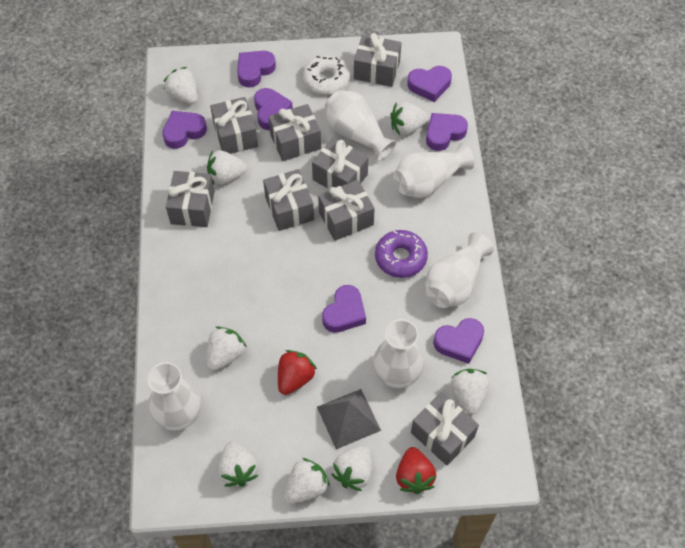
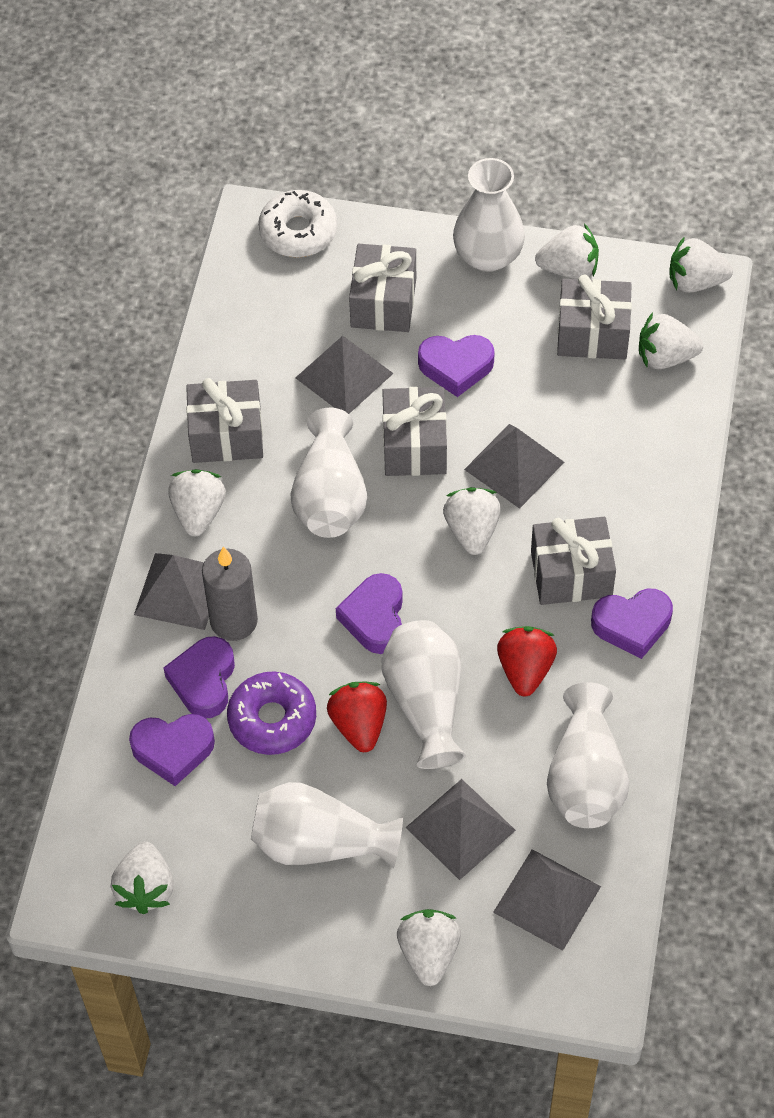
grey candle: 0 -> 1
grey gift: 8 -> 5
grey pyramid: 1 -> 5
purple heart: 7 -> 5
white strawberry: 8 -> 7

